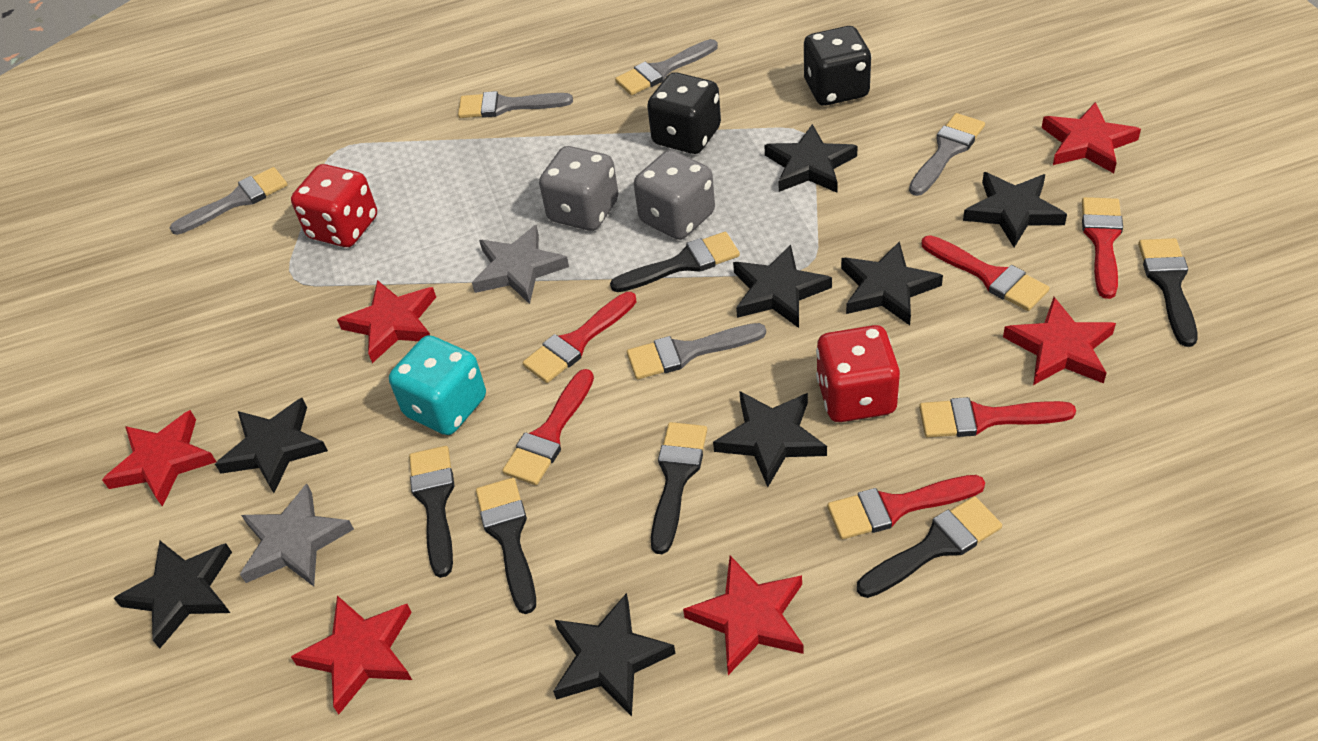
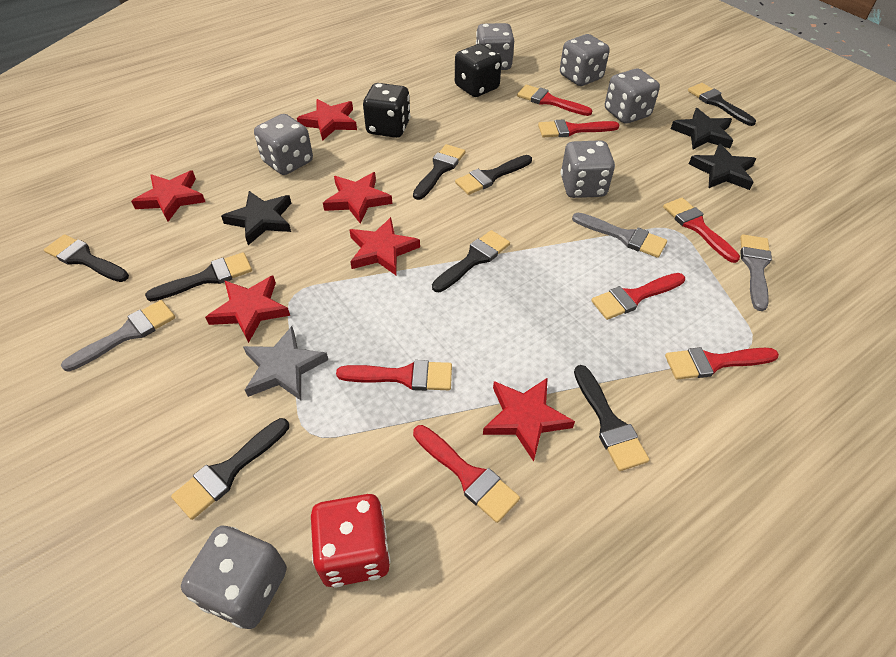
black brush: 6 -> 8
black star: 8 -> 3
grey brush: 5 -> 3
grey dice: 2 -> 6
grey star: 2 -> 1
red brush: 6 -> 7
red dice: 2 -> 1
turquoise dice: 1 -> 0

